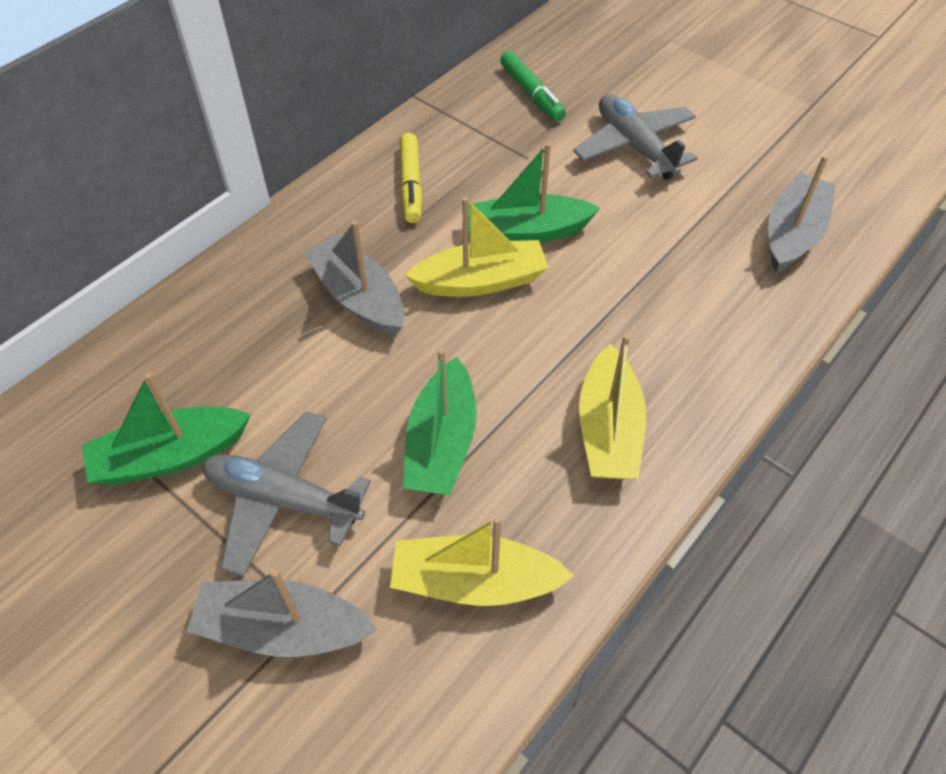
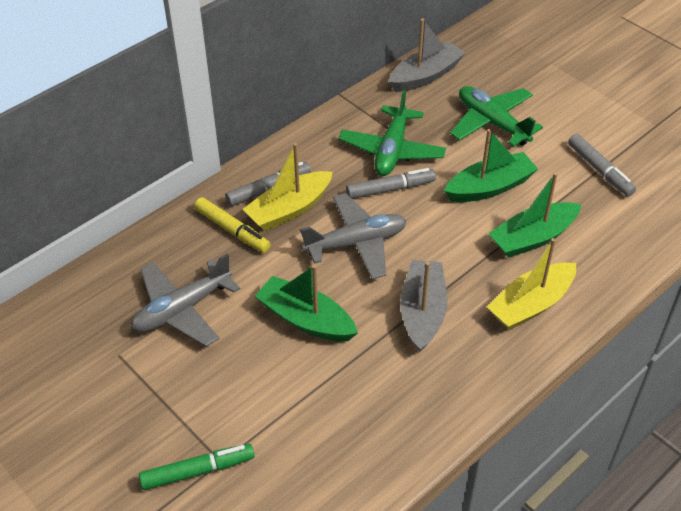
green plane: 0 -> 2
grey boat: 3 -> 2
grey marker: 0 -> 3
yellow boat: 3 -> 2

